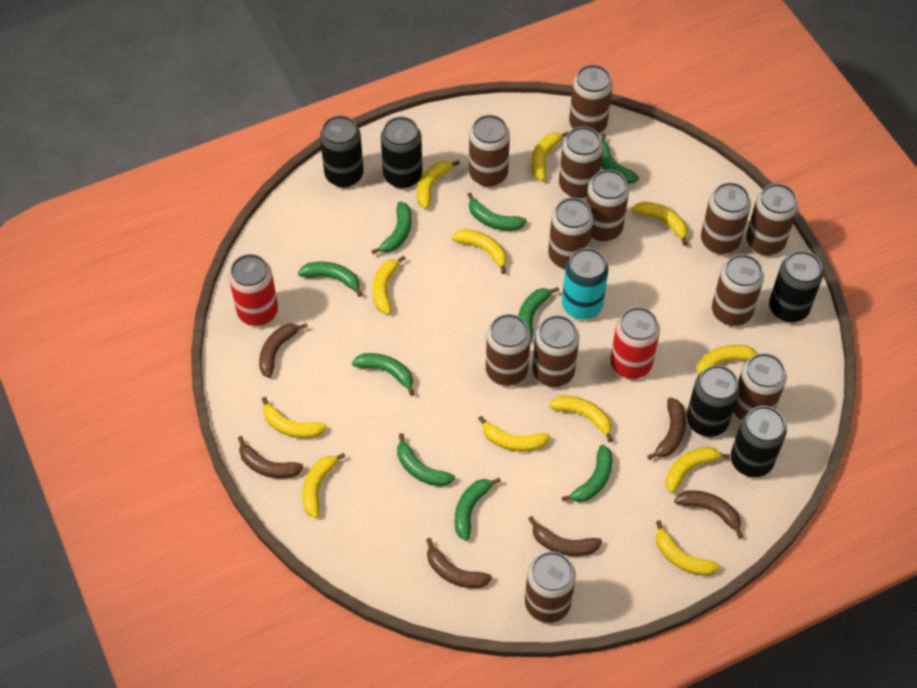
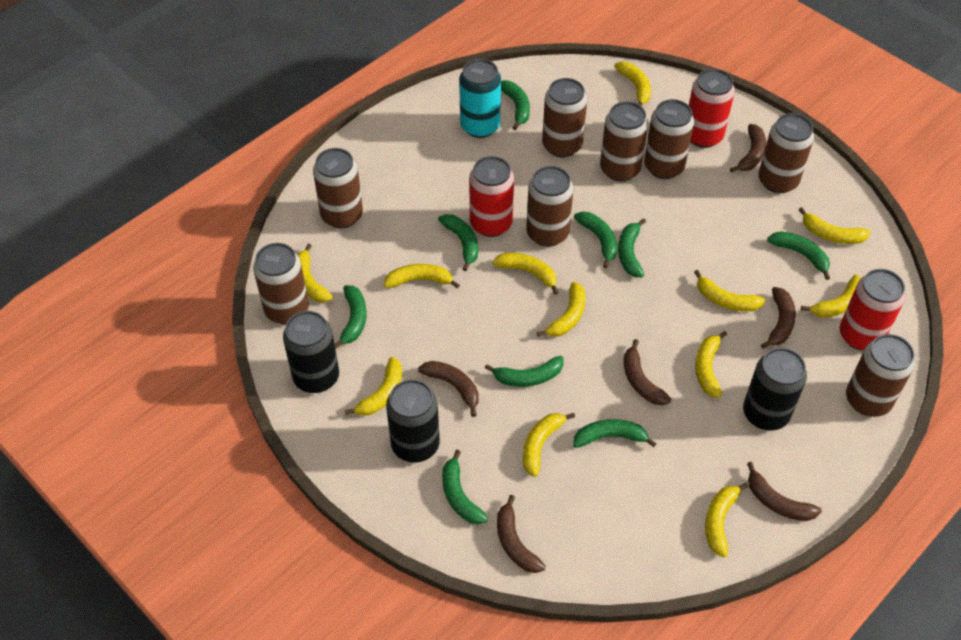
black can: 5 -> 3
brown can: 12 -> 8
red can: 2 -> 3

